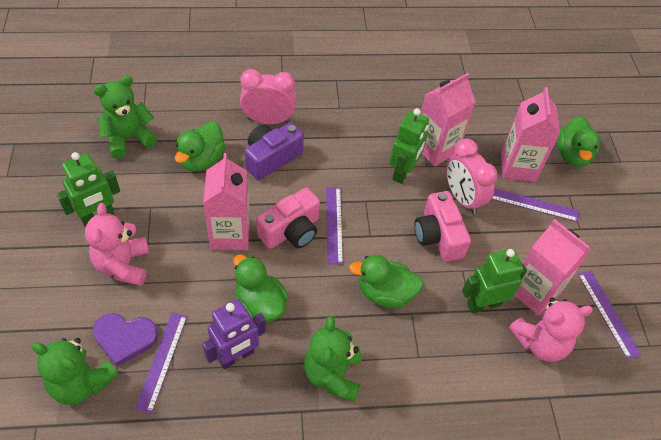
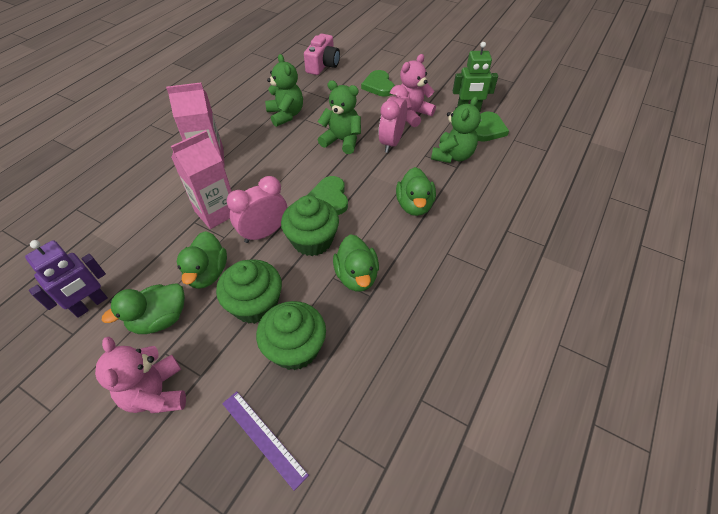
green cupcake: 0 -> 3
green heart: 0 -> 3
green robot: 3 -> 1
pink camera: 2 -> 1
pink carton: 4 -> 2
purple camera: 1 -> 0
purple heart: 1 -> 0
purple ruler: 4 -> 1

